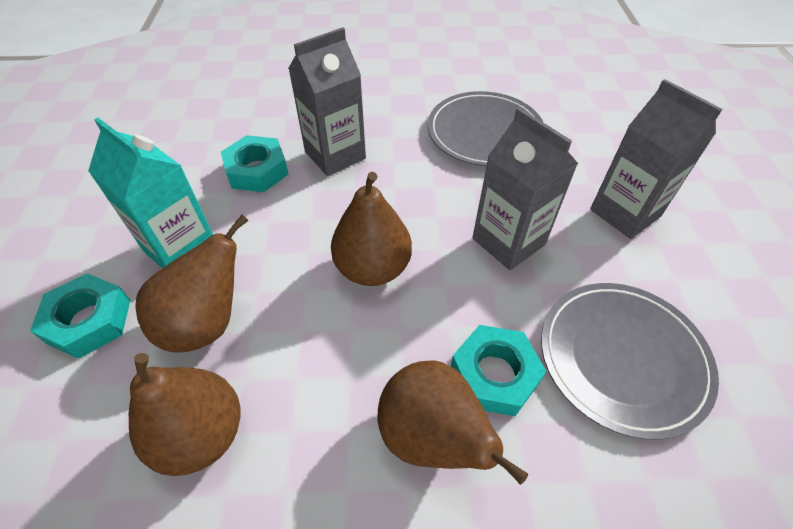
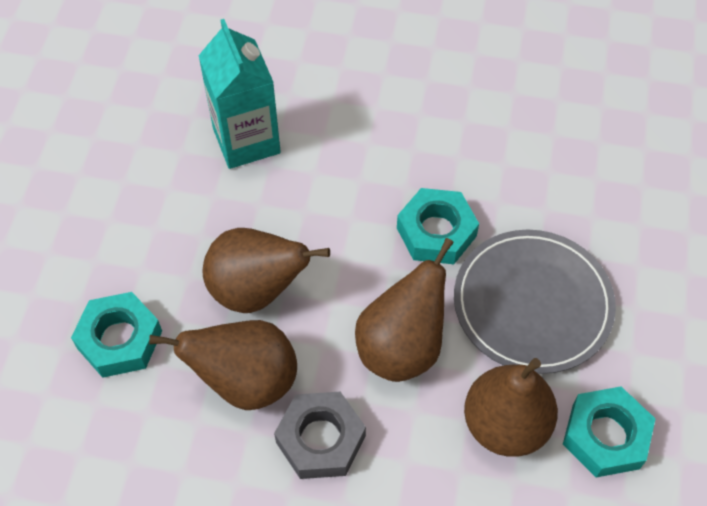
grey carton: 3 -> 0
grey nut: 0 -> 1
grey plate: 2 -> 1

